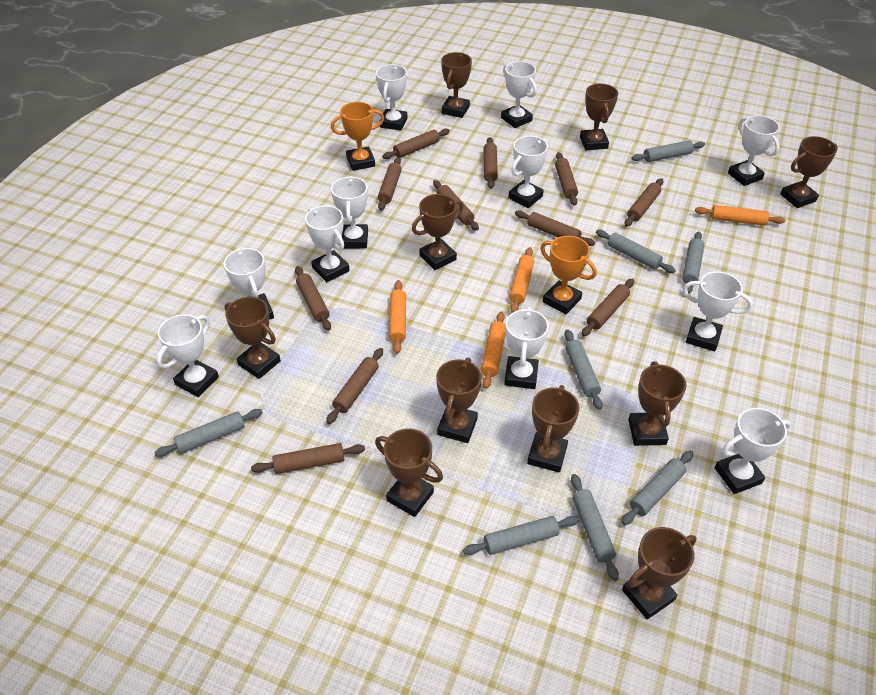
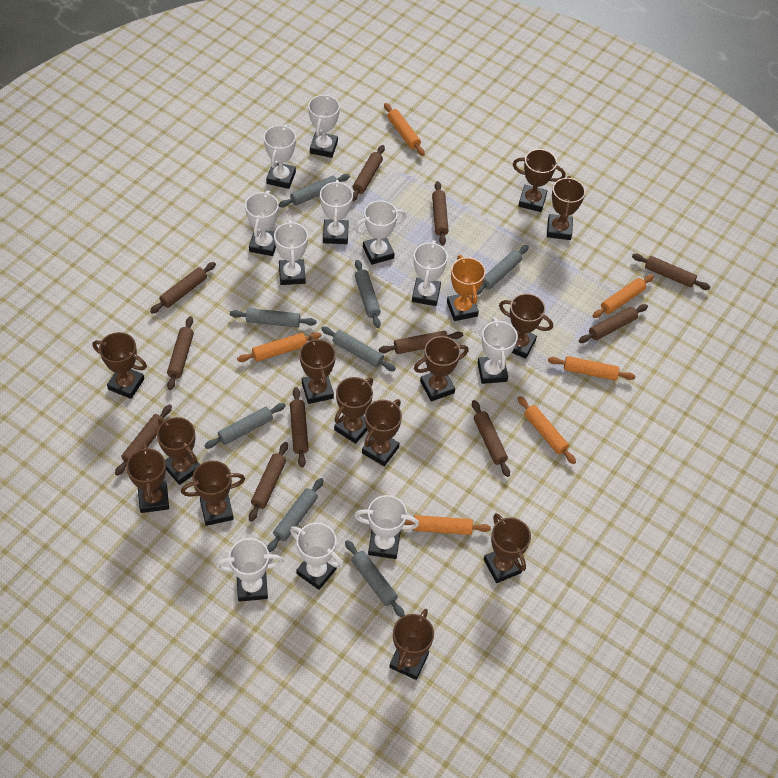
brown trophy: 10 -> 13
orange rolling pin: 4 -> 6
orange trophy: 2 -> 1

